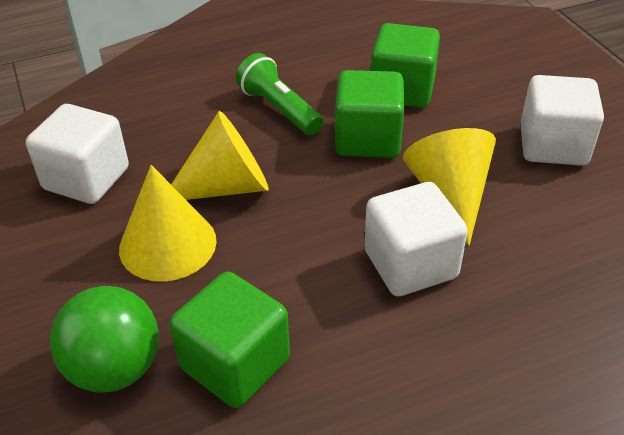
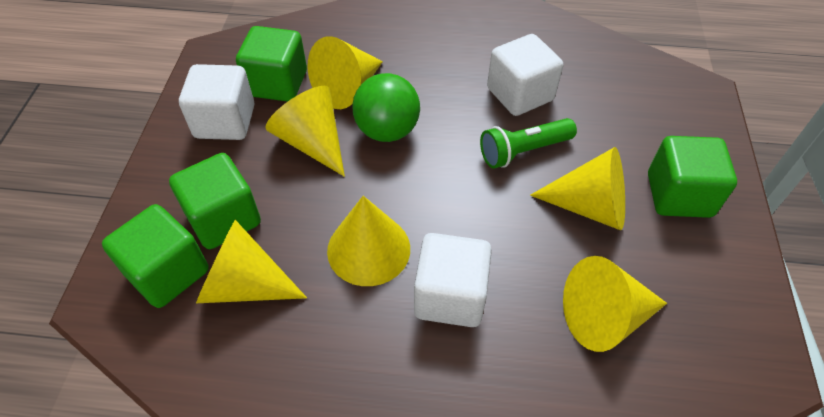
green cube: 3 -> 4
yellow cone: 3 -> 6

